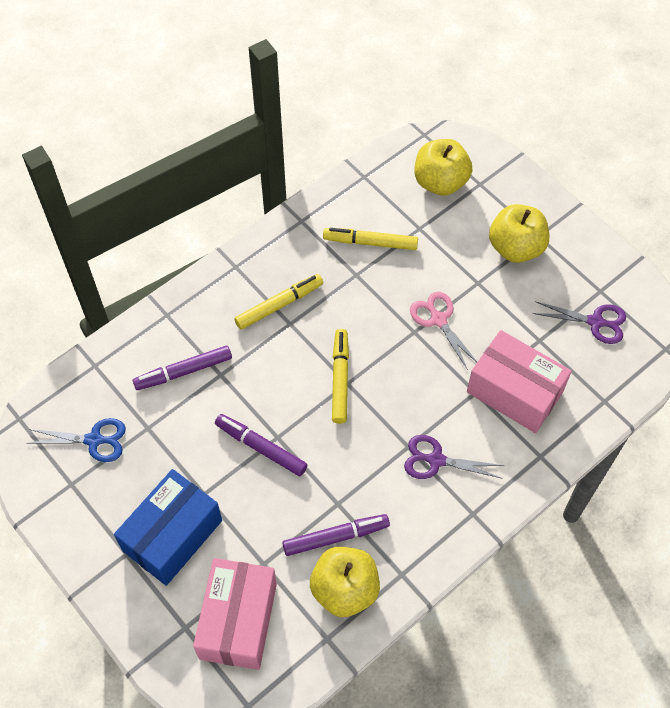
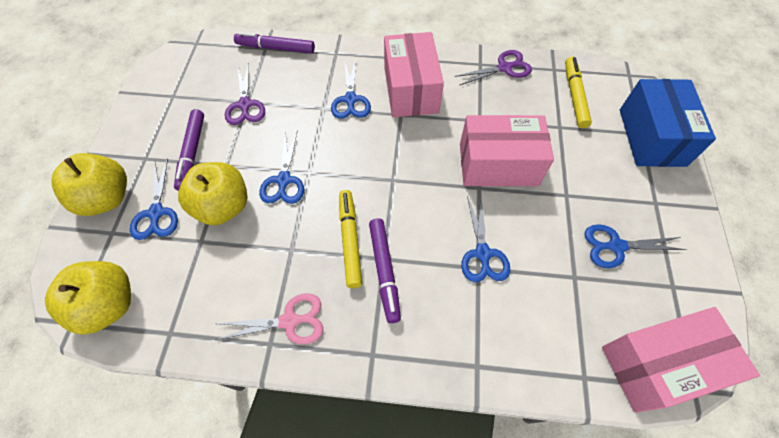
blue scissors: 1 -> 5
pink box: 2 -> 3
yellow marker: 3 -> 2

